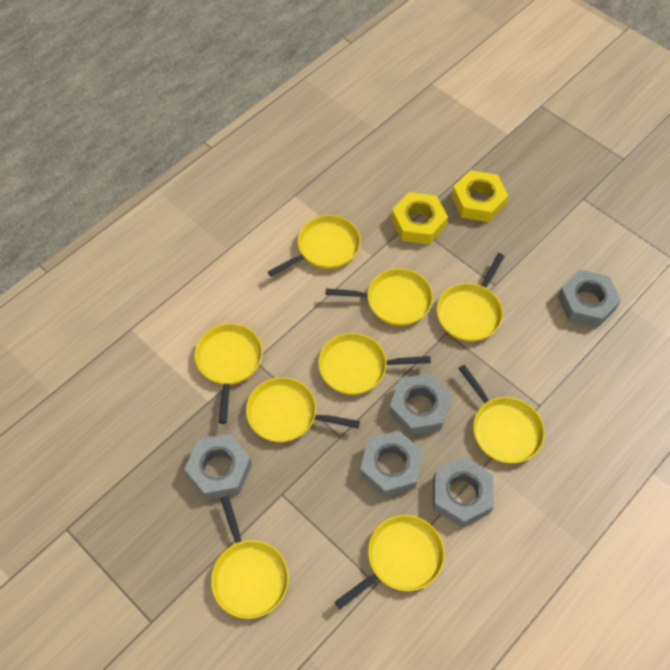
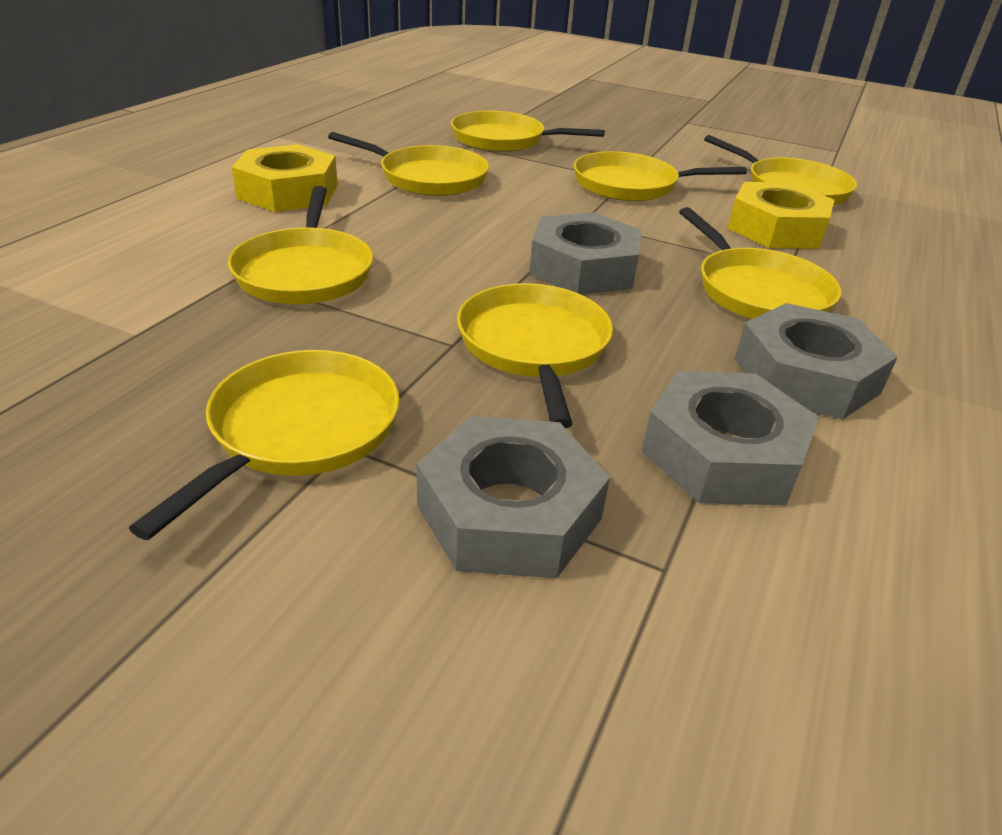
grey nut: 5 -> 4
yellow pan: 9 -> 8

